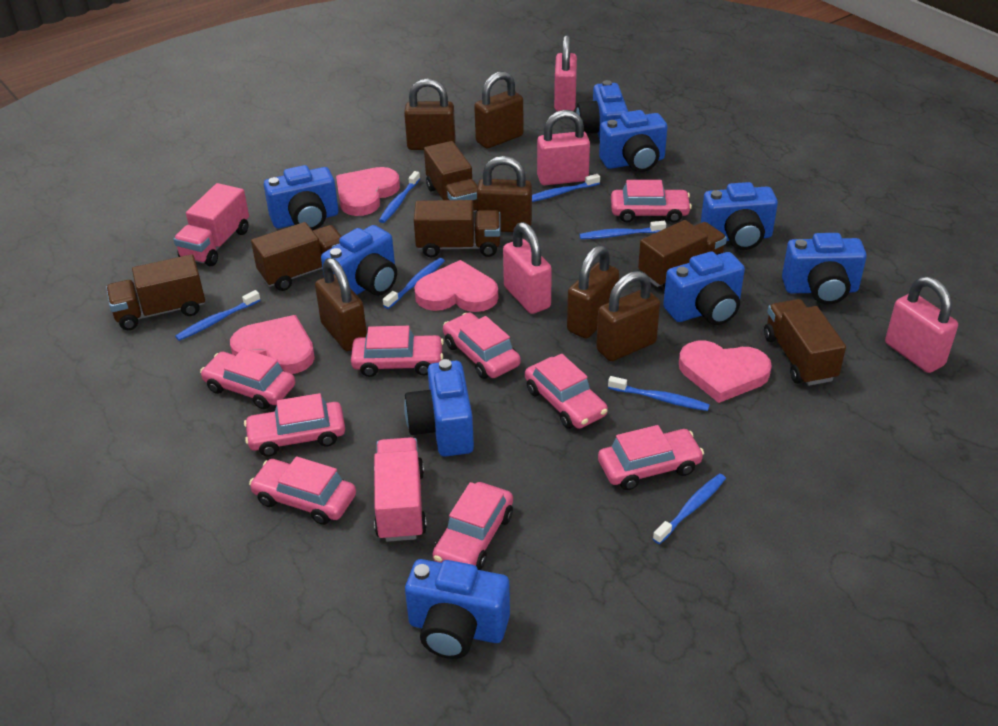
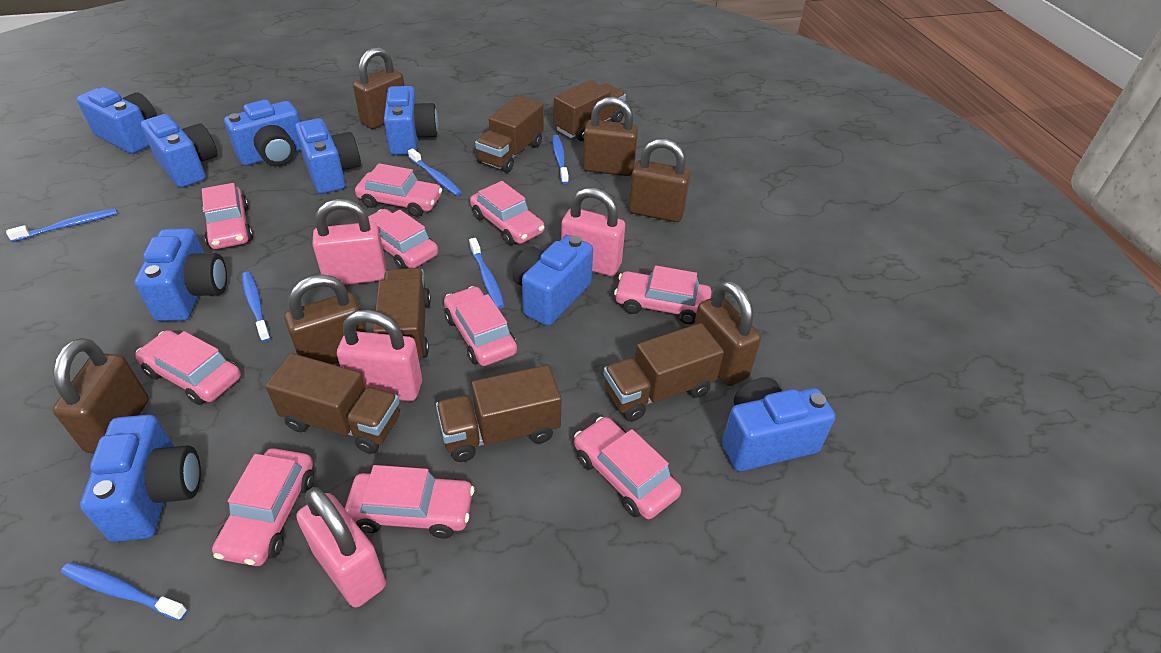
blue toothbrush: 7 -> 6
pink car: 9 -> 10
pink heart: 4 -> 0
pink truck: 2 -> 0

